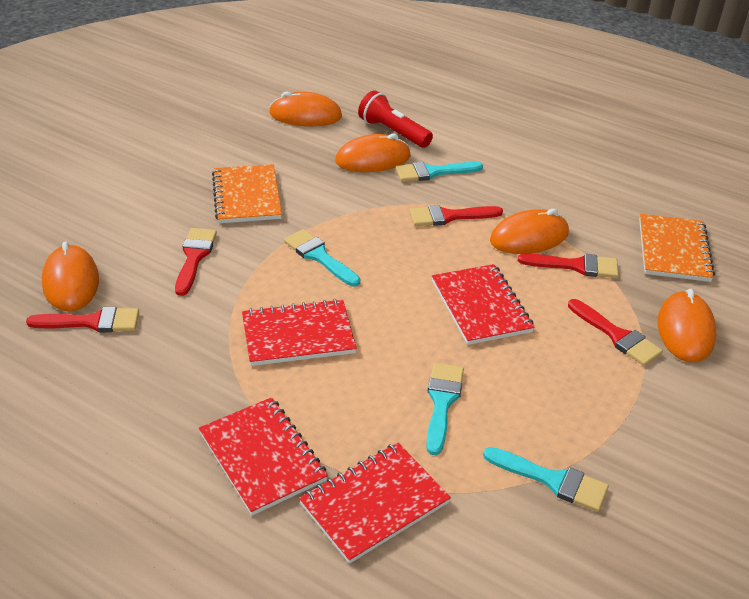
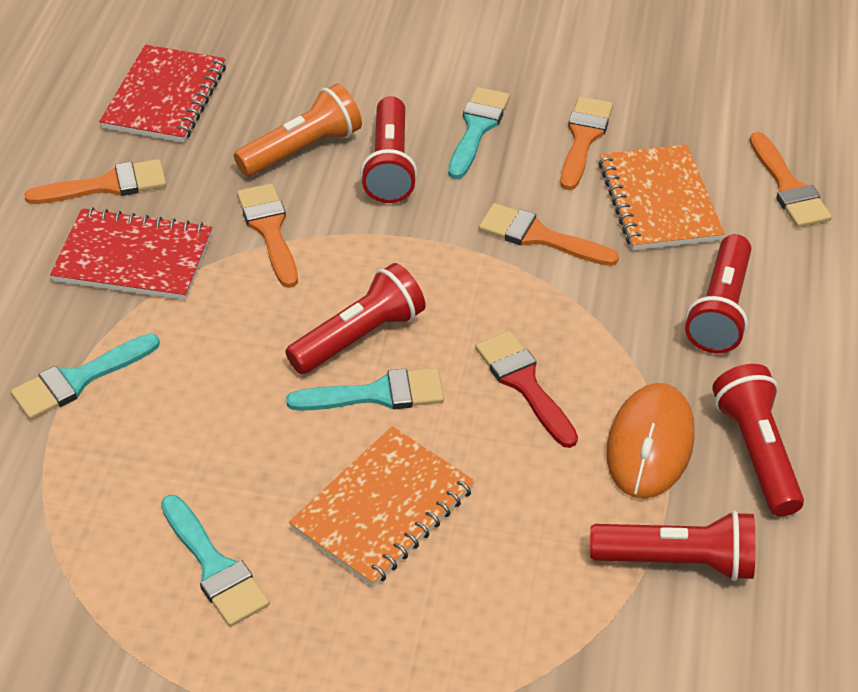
orange brush: 0 -> 5
orange flashlight: 0 -> 1
orange mouse: 5 -> 1
red brush: 5 -> 1
red flashlight: 1 -> 5
red notebook: 4 -> 2

